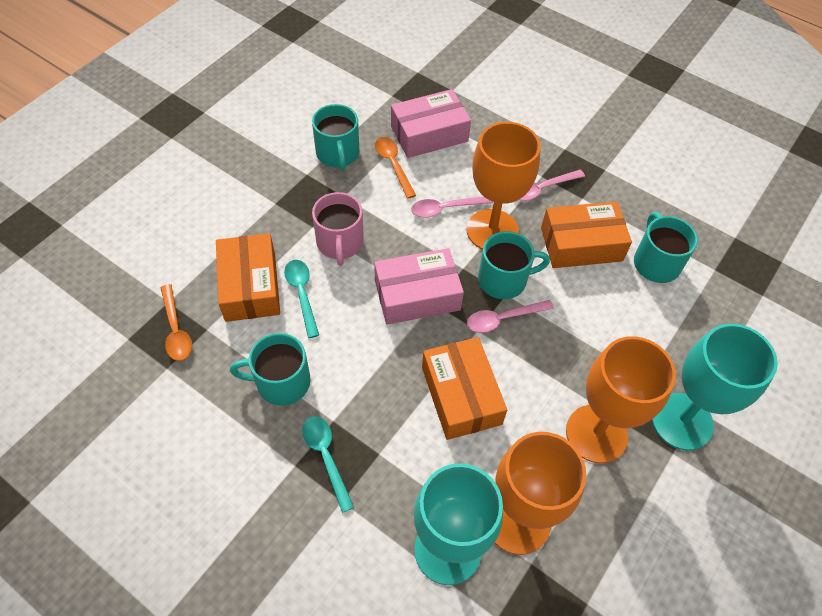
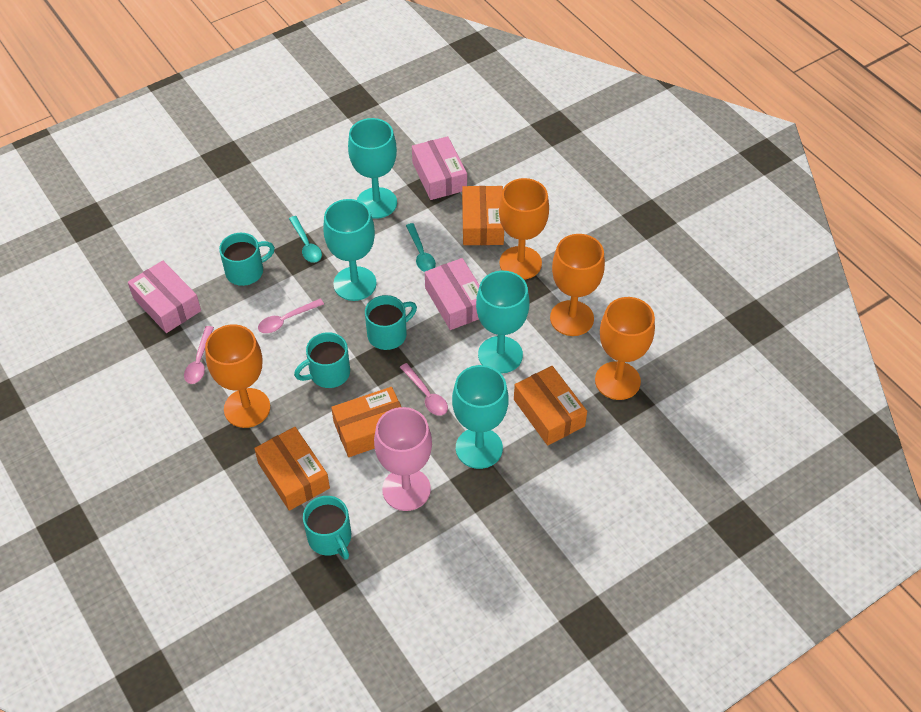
orange box: 3 -> 4
orange goblet: 3 -> 4
orange spoon: 2 -> 0
pink box: 2 -> 3
pink goblet: 0 -> 1
pink mug: 1 -> 0
turquoise goblet: 2 -> 4

